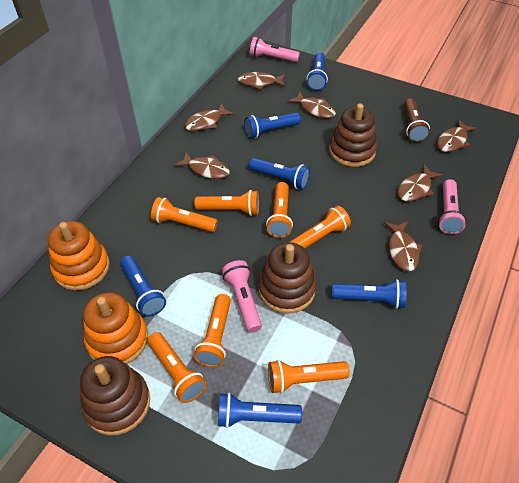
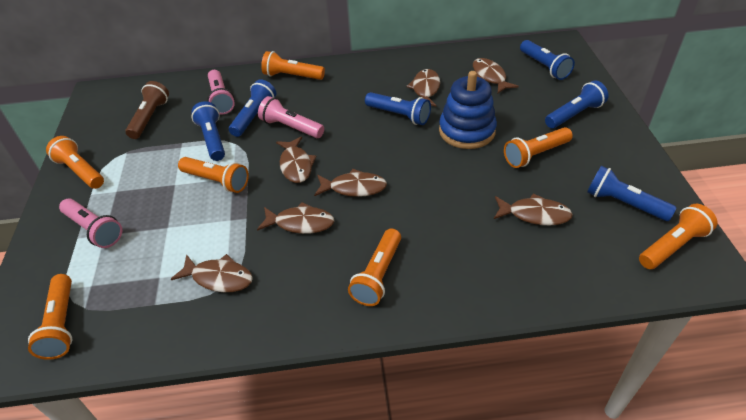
blue stacking toy: 0 -> 1
brown stacking toy: 3 -> 0
orange stacking toy: 2 -> 0

